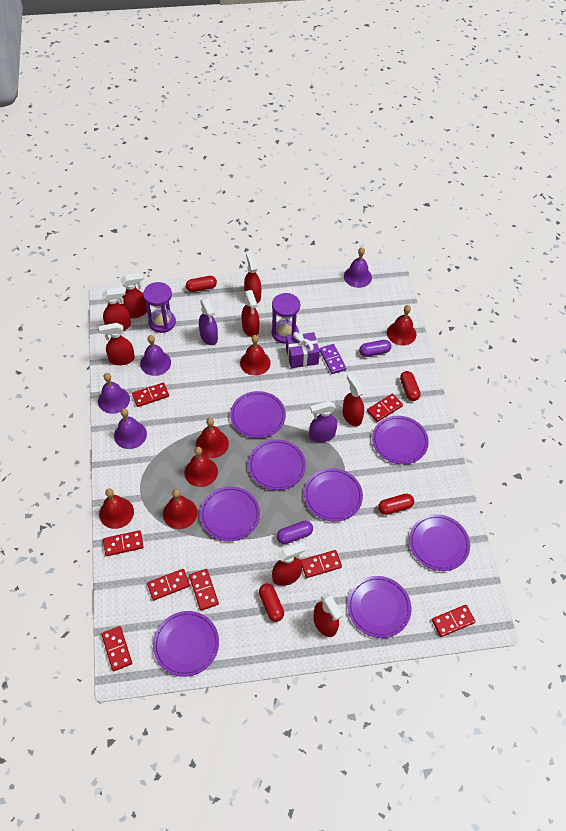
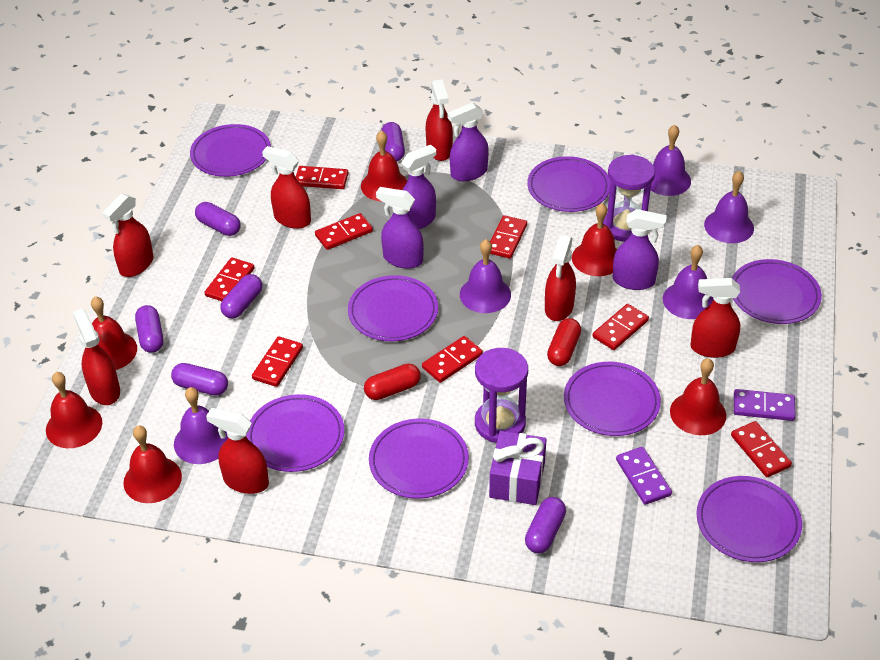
purple bell: 4 -> 5
purple capsule: 2 -> 6
purple domino: 1 -> 2
purple spray bottle: 2 -> 4
red capsule: 4 -> 2
red spray bottle: 8 -> 7

